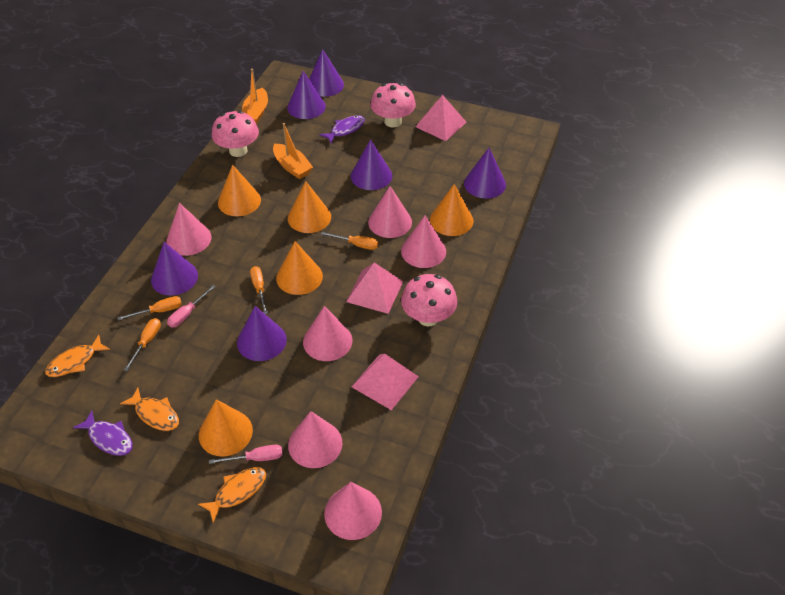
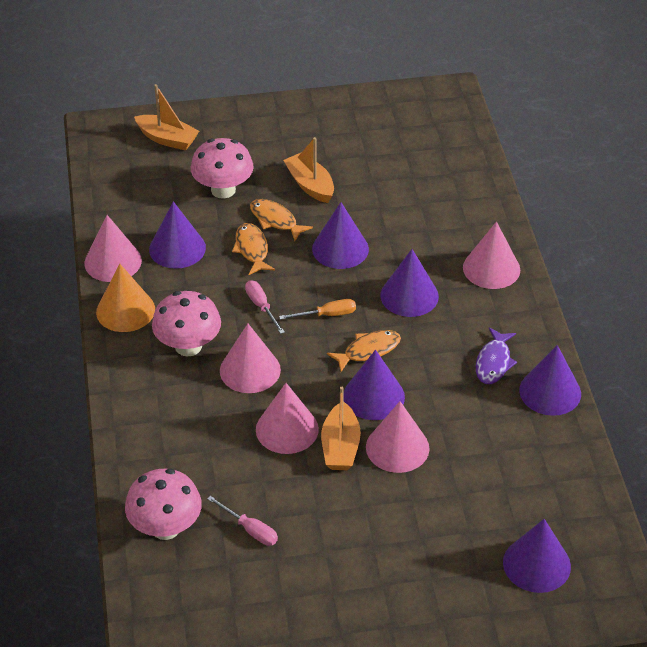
orange boat: 2 -> 3
orange cone: 5 -> 1
orange screwdriver: 4 -> 1
pink cone: 6 -> 5
pink pyramid: 3 -> 0
purple fish: 2 -> 1

